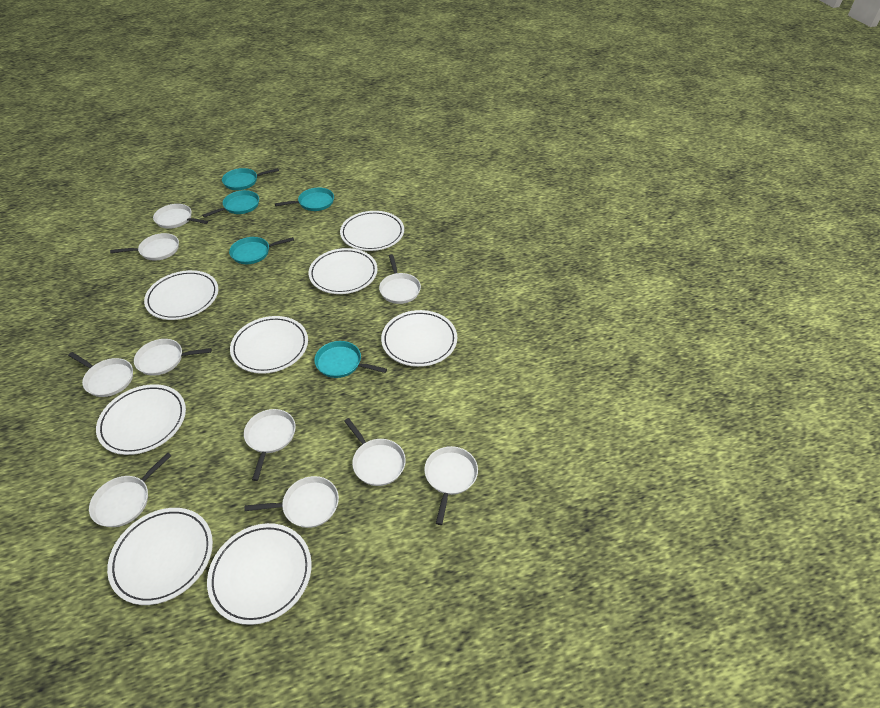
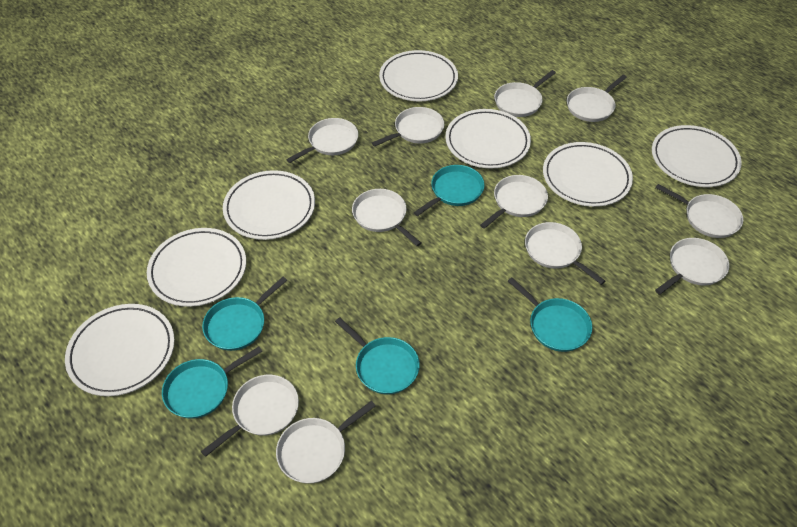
white pan: 10 -> 11
white plate: 8 -> 7

